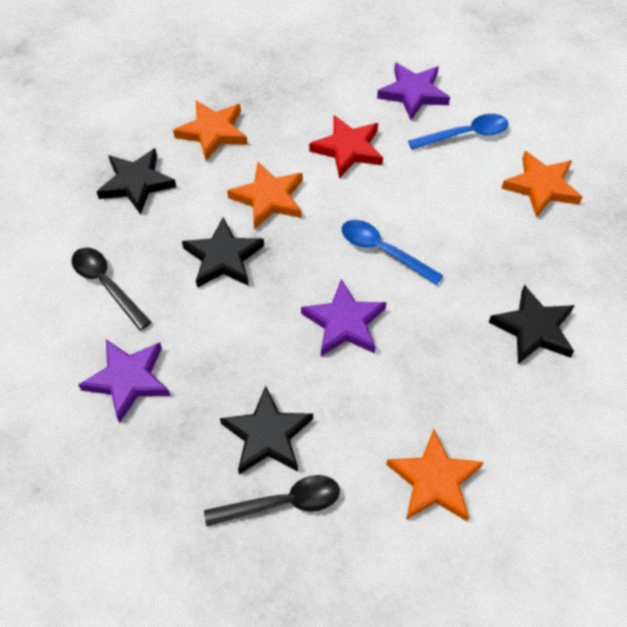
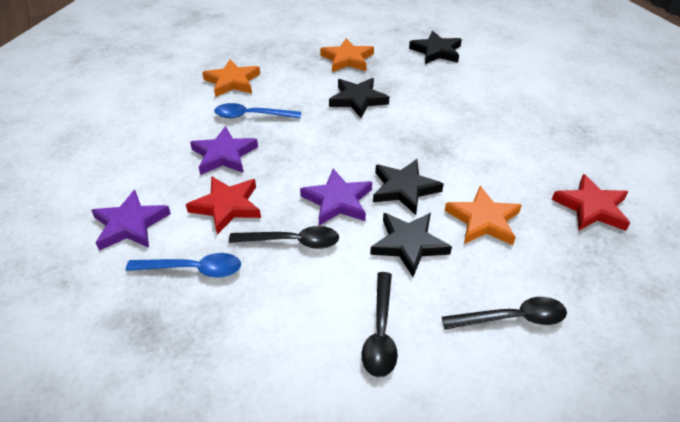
black spoon: 2 -> 3
orange star: 4 -> 3
red star: 1 -> 2

